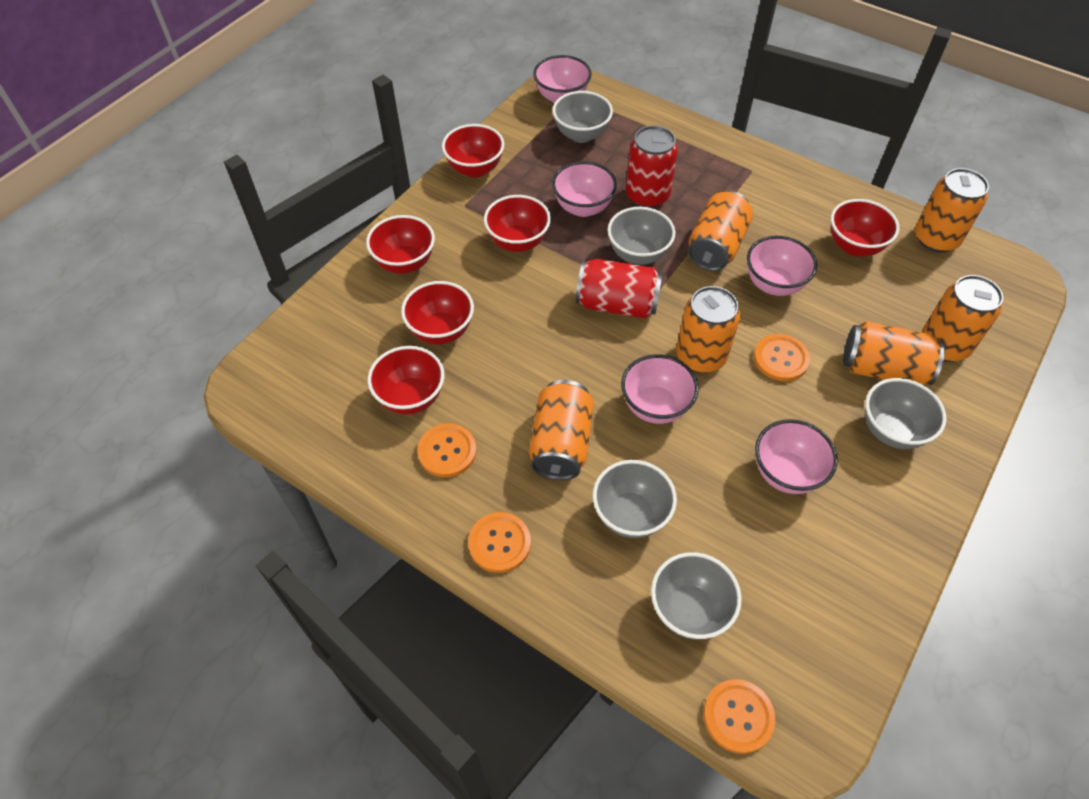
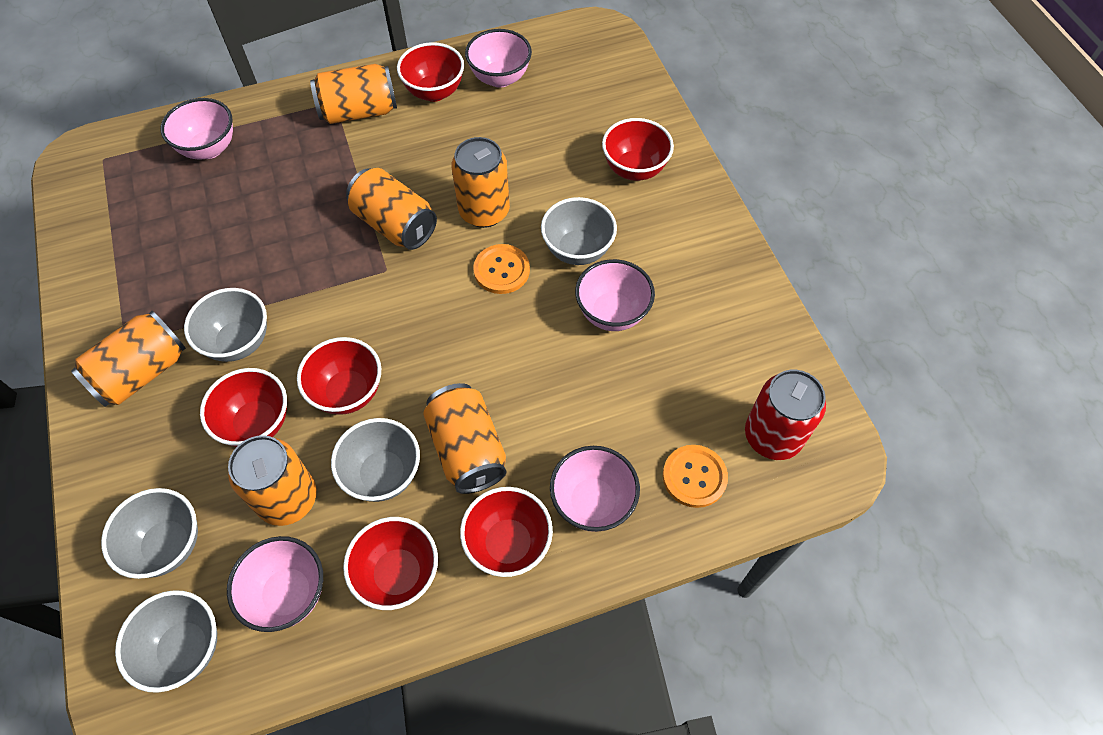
orange button: 4 -> 2
red can: 2 -> 1

